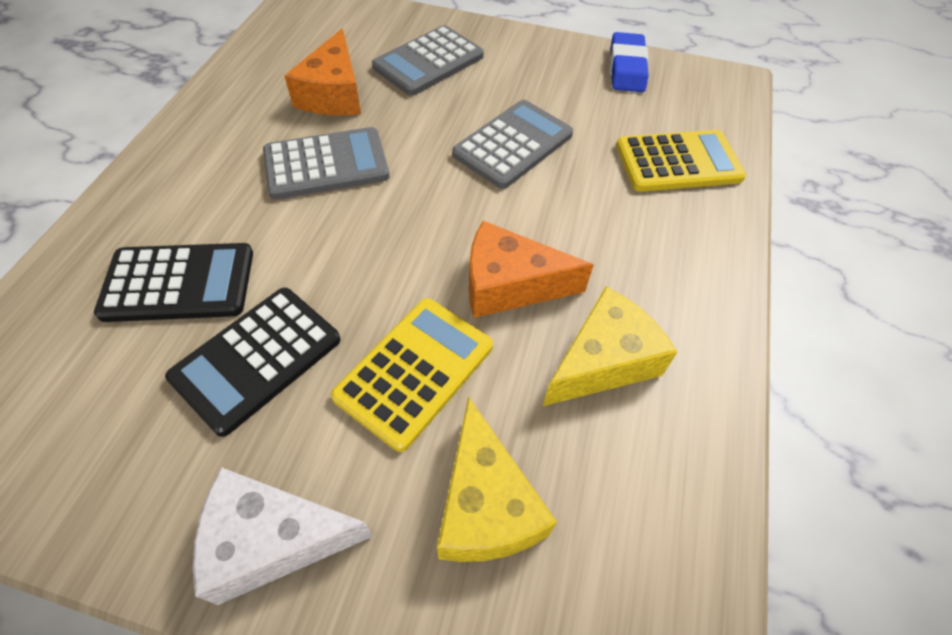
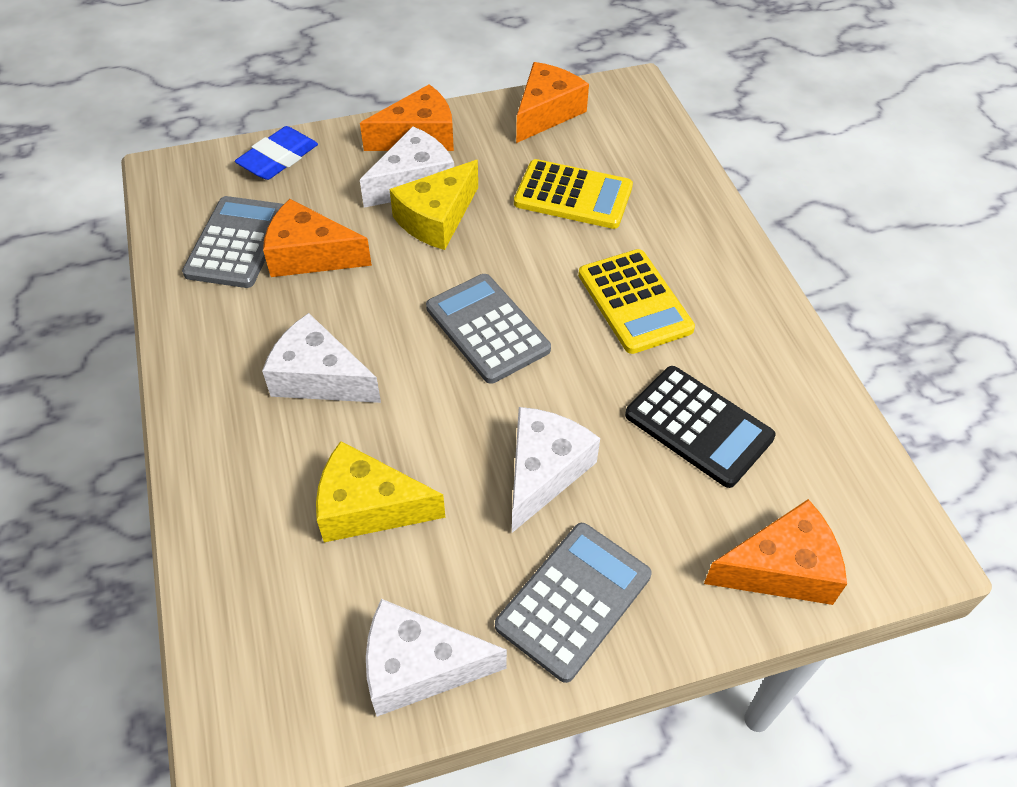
black calculator: 2 -> 1
orange cheese: 2 -> 4
white cheese: 1 -> 4

